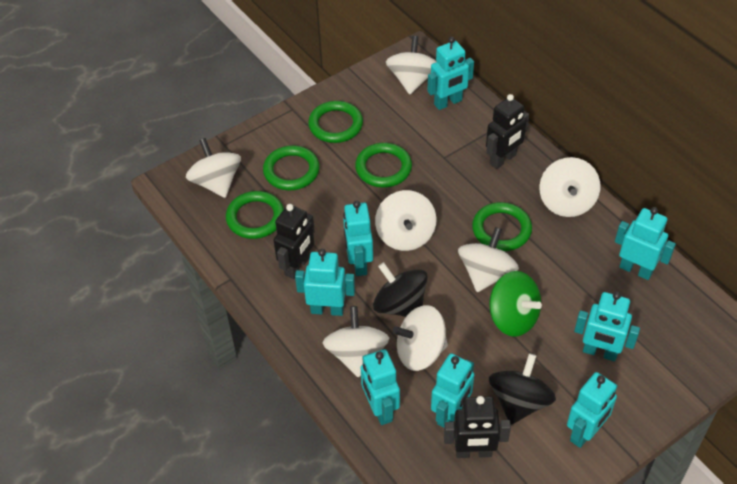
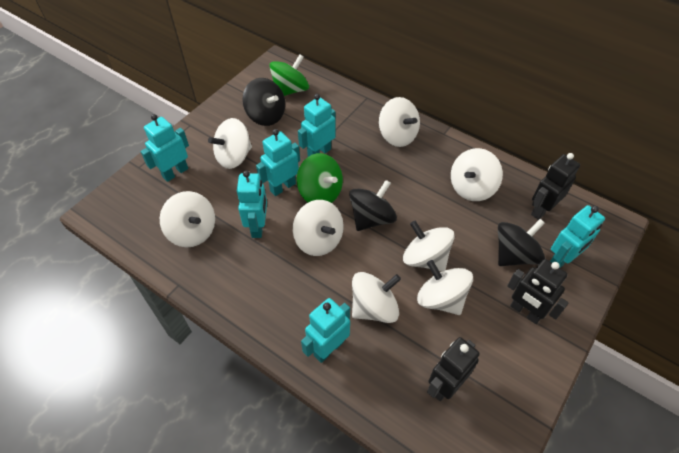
black spinning top: 2 -> 3
green ring: 5 -> 0
green spinning top: 1 -> 2
turquoise robot: 8 -> 6
white spinning top: 7 -> 8

